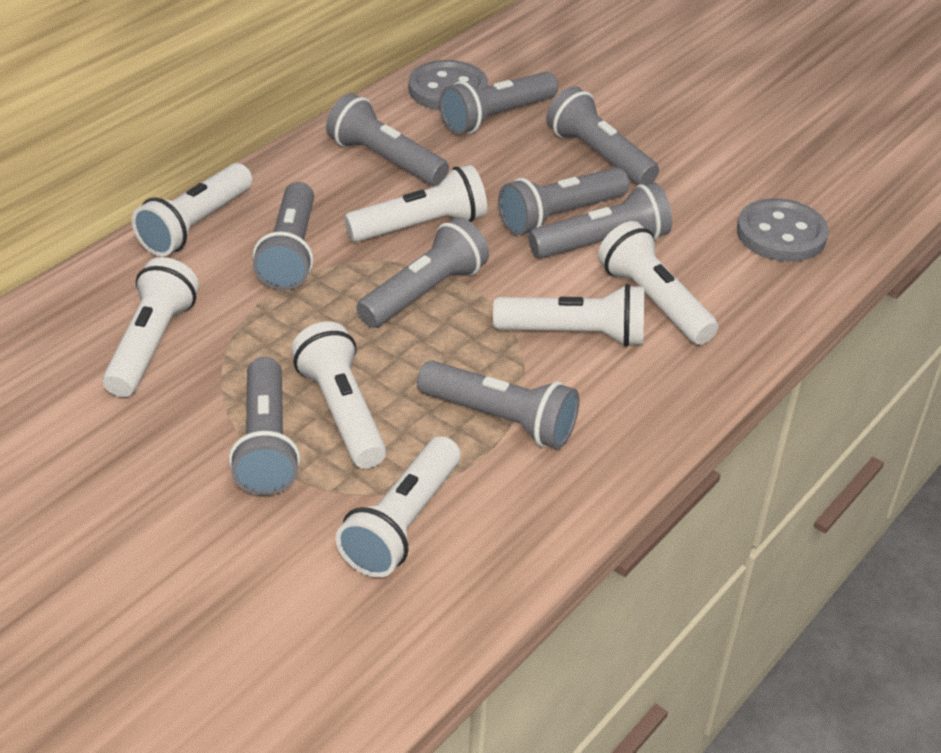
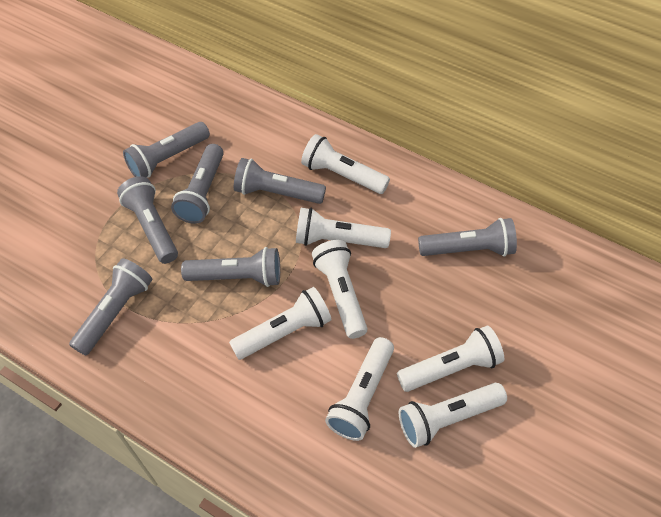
grey button: 2 -> 0
grey flashlight: 9 -> 7

